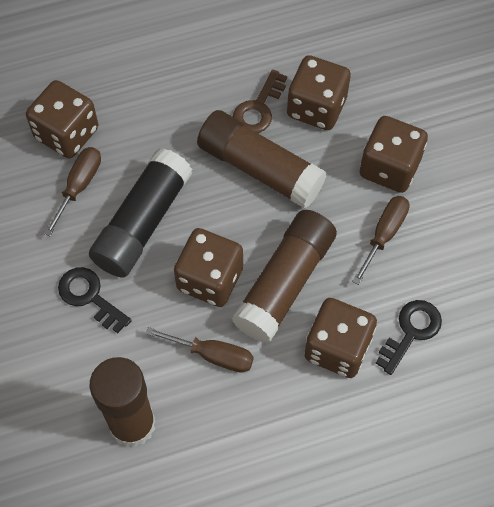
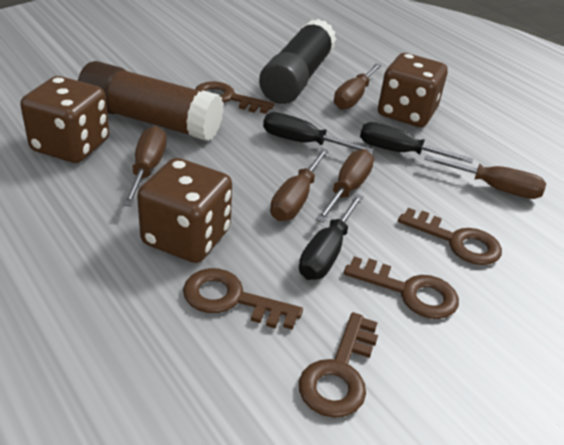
black key: 2 -> 0
black screwdriver: 0 -> 3
brown dice: 5 -> 3
brown glue stick: 3 -> 1
brown key: 1 -> 5
brown screwdriver: 3 -> 5

